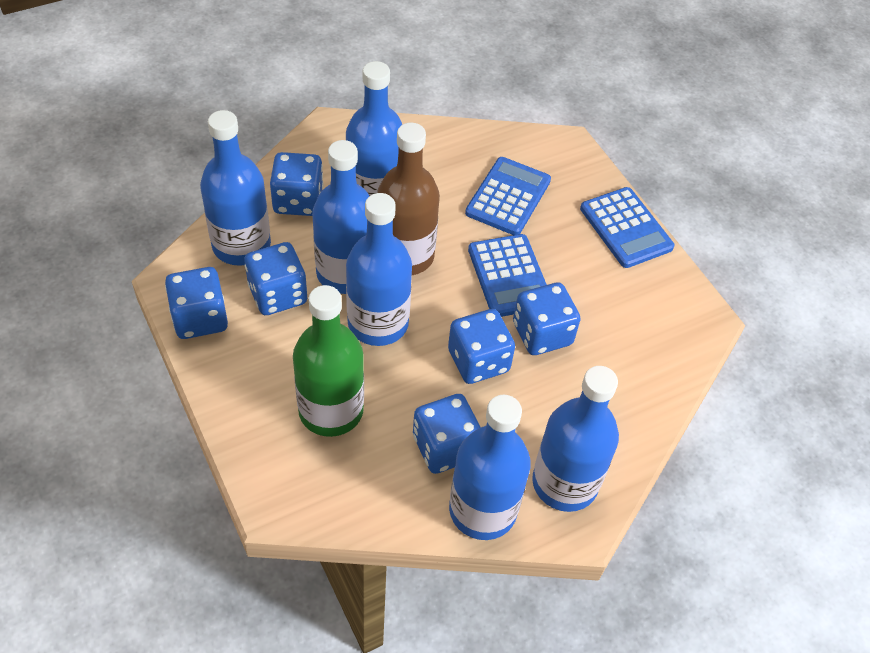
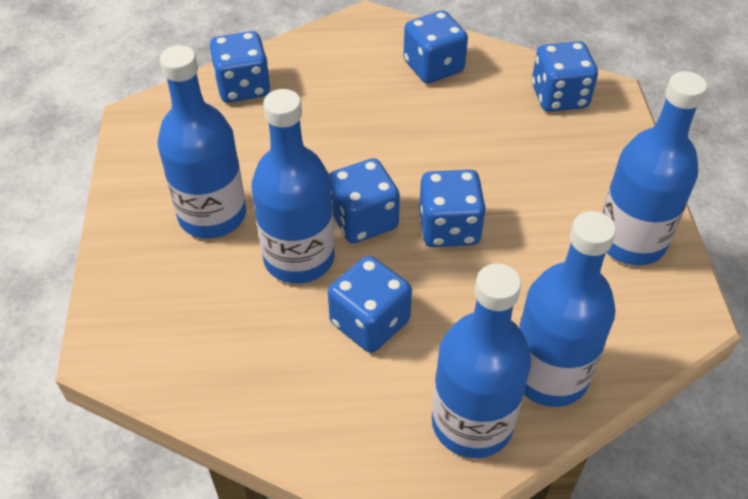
blue bottle: 6 -> 5
blue calculator: 3 -> 0
brown bottle: 1 -> 0
green bottle: 1 -> 0

